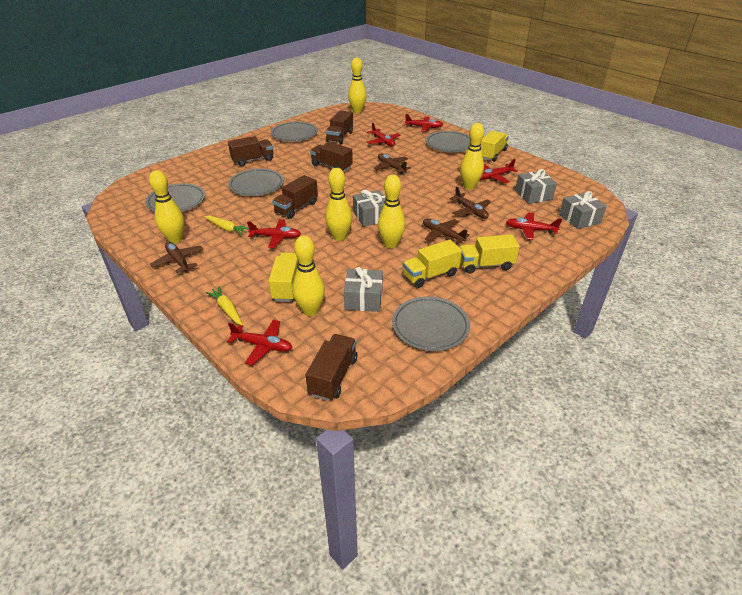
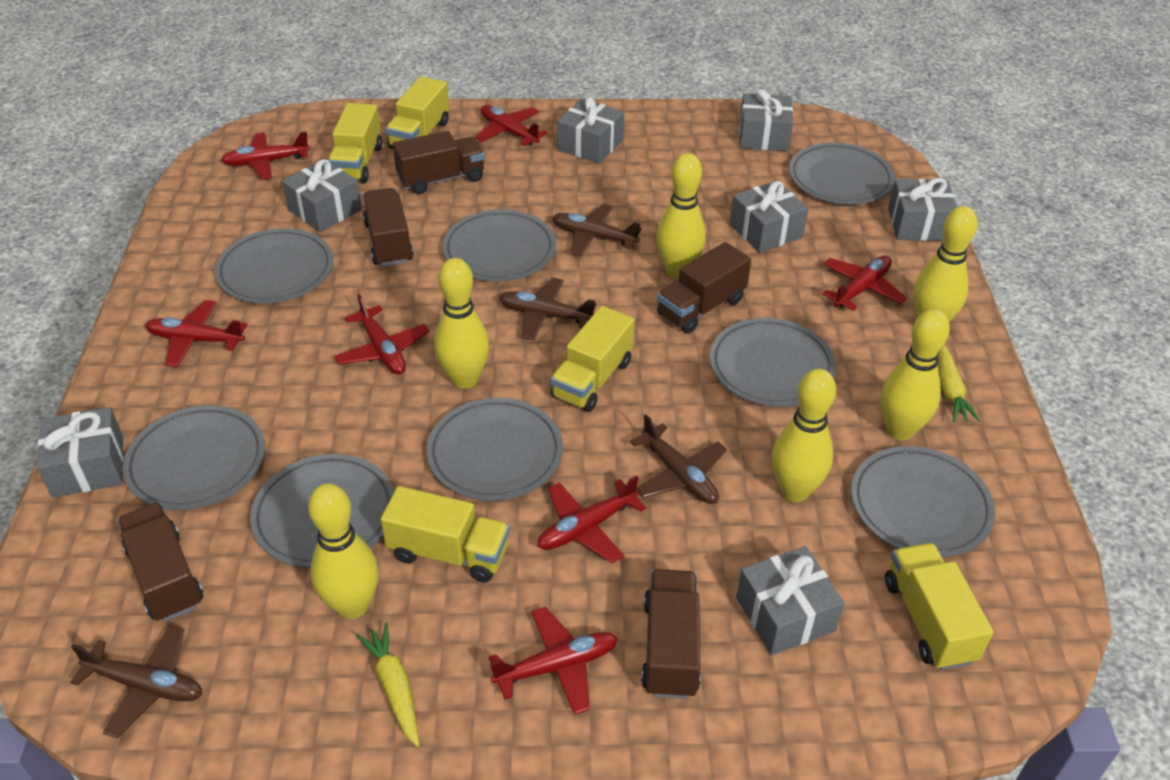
grey gift: 4 -> 7
grey plate: 5 -> 8
red plane: 6 -> 7
yellow truck: 4 -> 5

